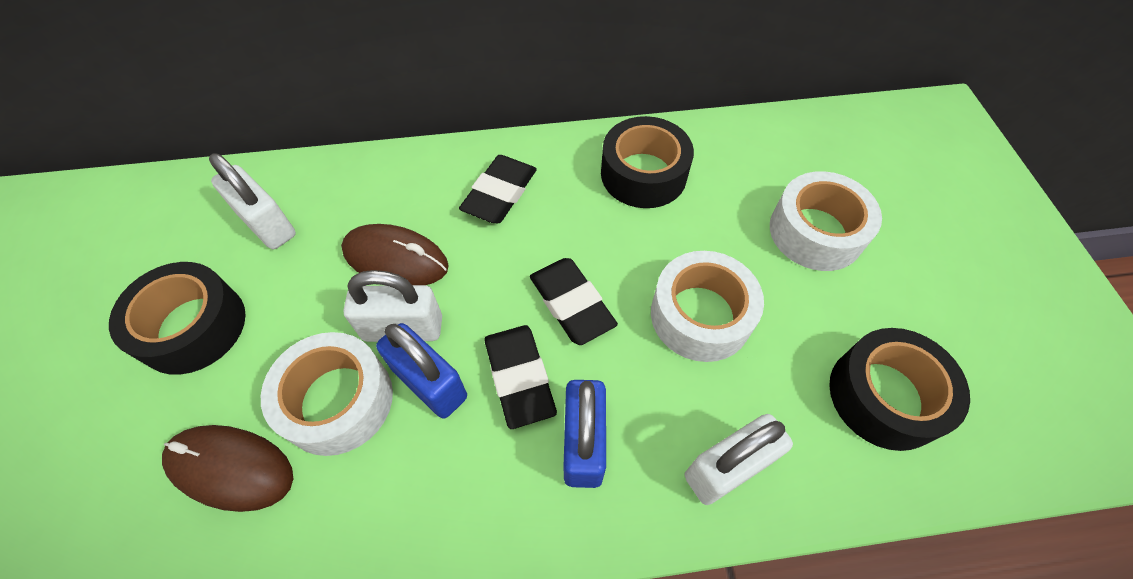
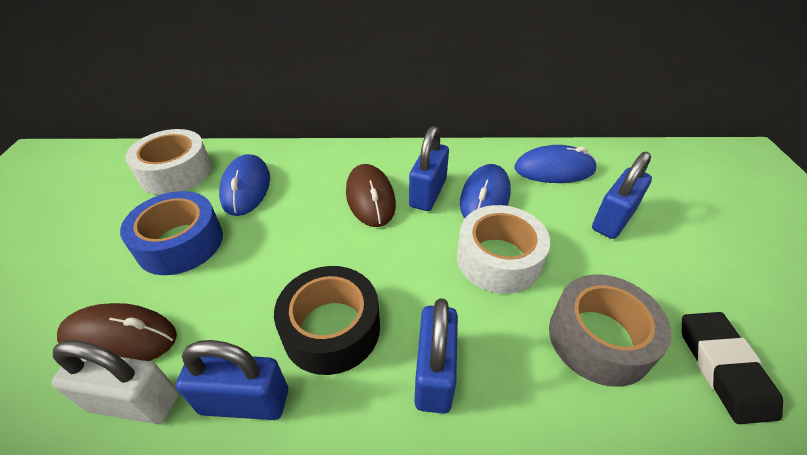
black eraser: 3 -> 1
black tape: 3 -> 1
blue mouse: 0 -> 3
blue padlock: 2 -> 4
blue tape: 0 -> 1
grey tape: 0 -> 1
white padlock: 3 -> 1
white tape: 3 -> 2

